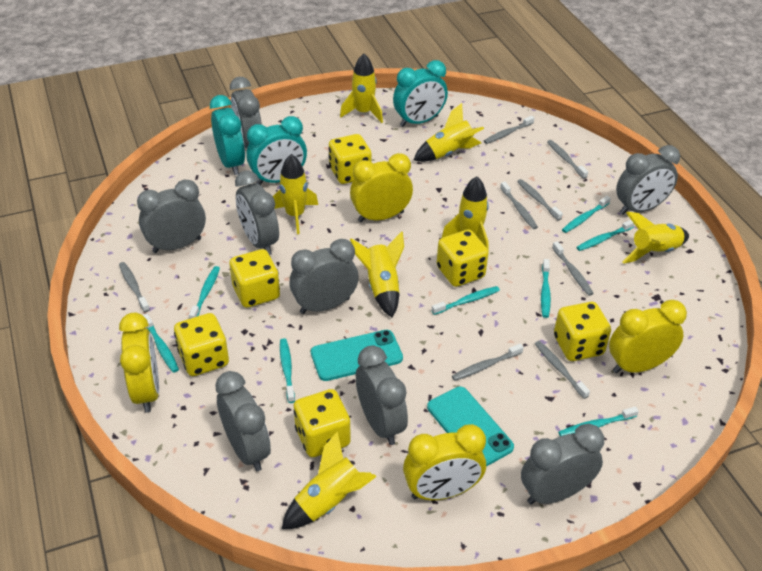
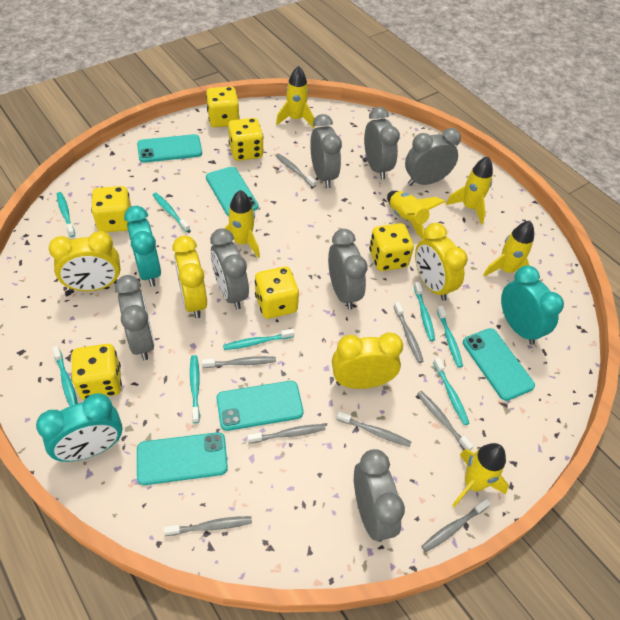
grey clock: 8 -> 7
turquoise phone: 2 -> 5
yellow rocket: 7 -> 6

